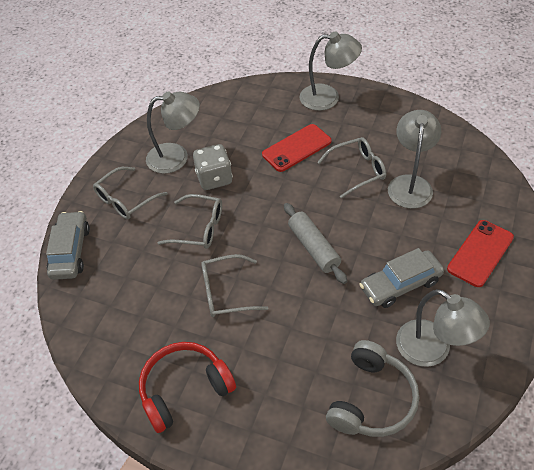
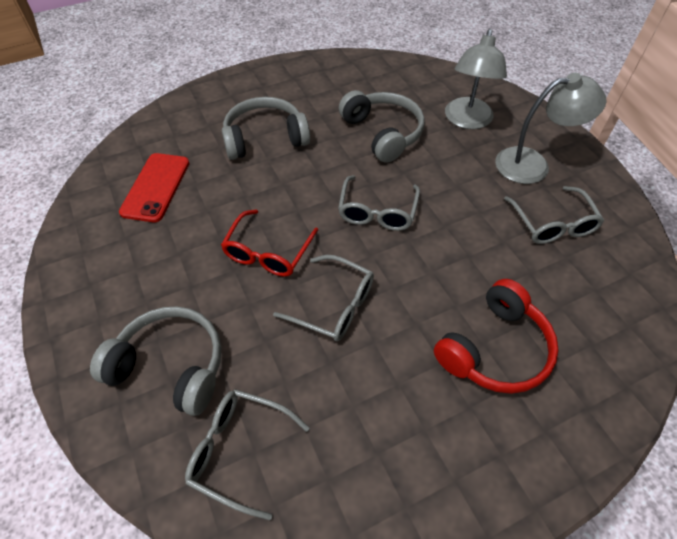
grey car: 2 -> 0
grey dice: 1 -> 0
grey headphones: 1 -> 3
grey lamp: 4 -> 2
grey rolling pin: 1 -> 0
red glasses: 0 -> 1
red phone: 2 -> 1

